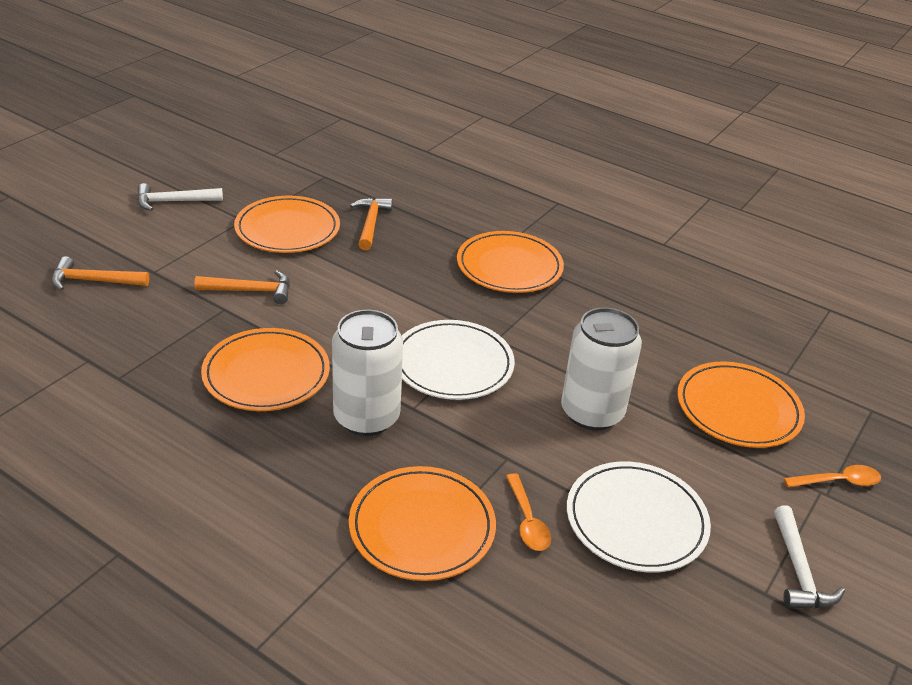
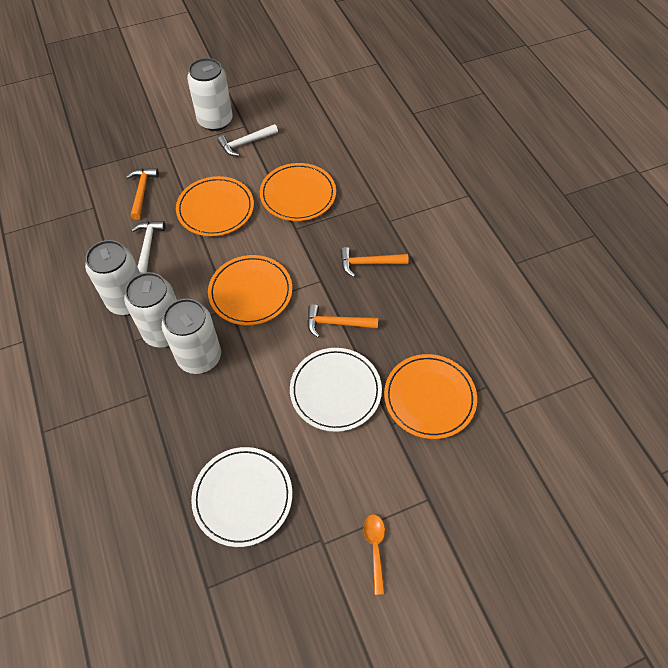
orange plate: 5 -> 4
orange spoon: 2 -> 1
white can: 2 -> 4

